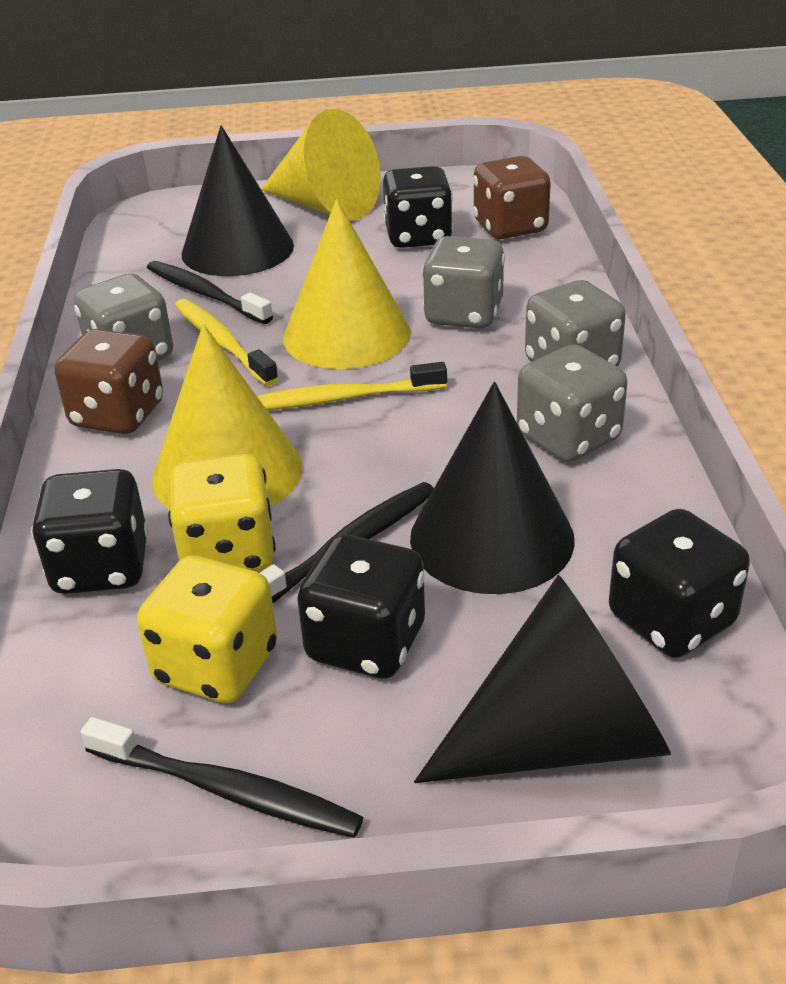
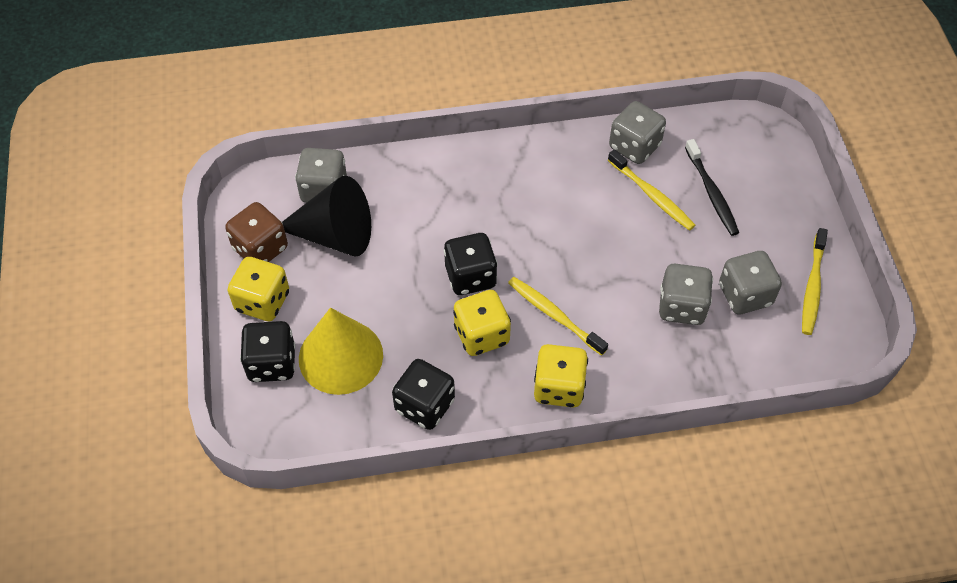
black cone: 3 -> 1
black dice: 4 -> 3
black toothbrush: 3 -> 1
brown dice: 2 -> 1
yellow cone: 3 -> 1
yellow dice: 2 -> 3
yellow toothbrush: 2 -> 3

